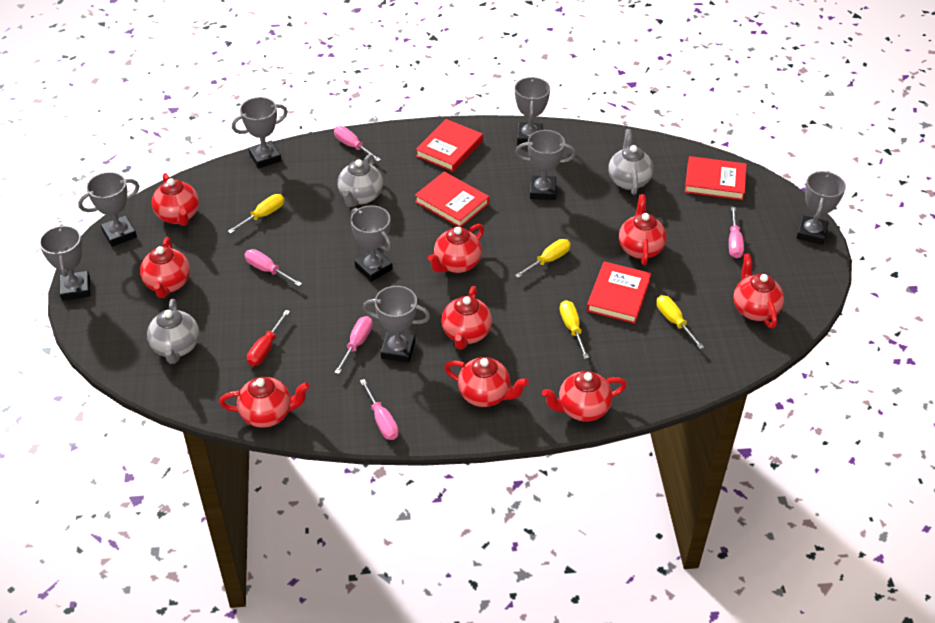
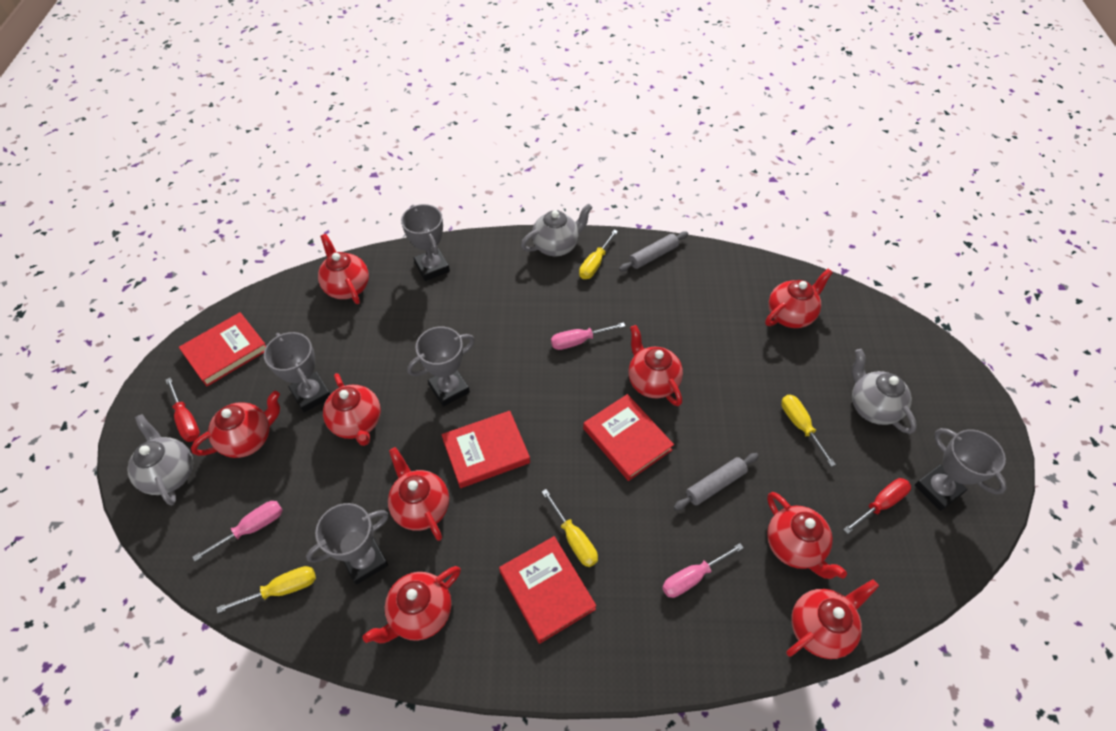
grey rolling pin: 0 -> 2
grey trophy: 8 -> 5
pink screwdriver: 5 -> 3
red screwdriver: 1 -> 2

